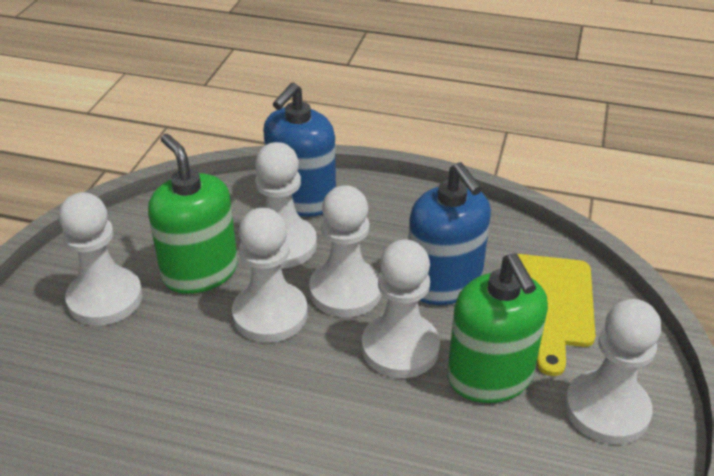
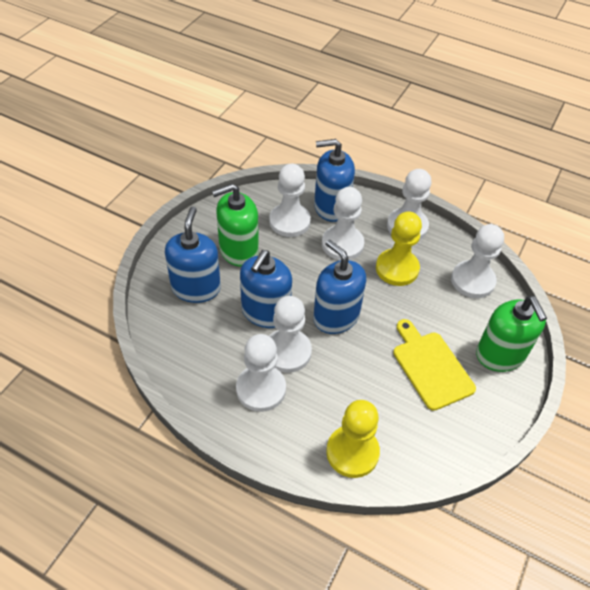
blue soap dispenser: 2 -> 4
yellow pawn: 0 -> 2

